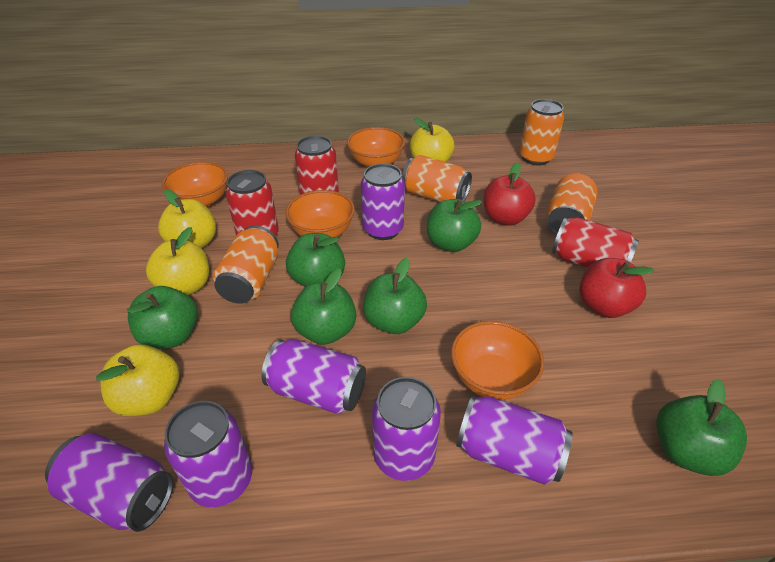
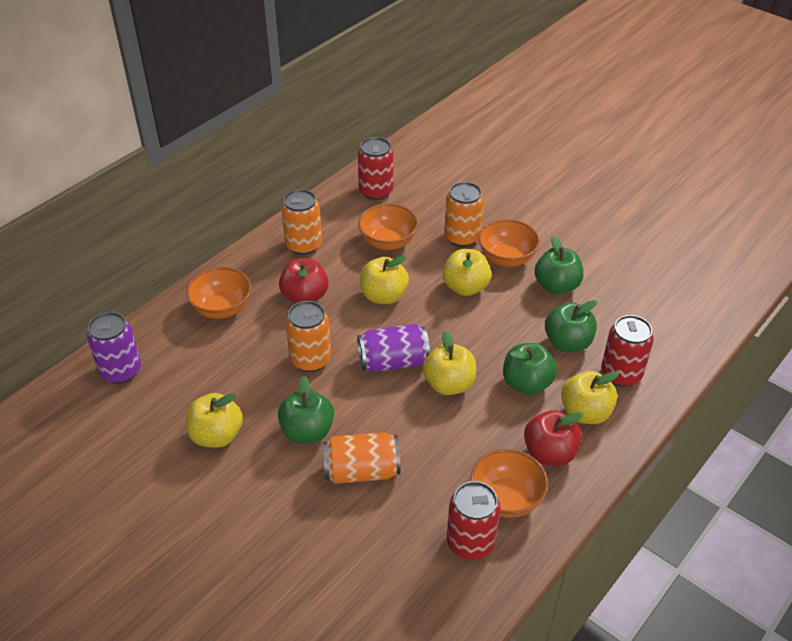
green apple: 6 -> 4
purple can: 6 -> 2
yellow apple: 4 -> 5

